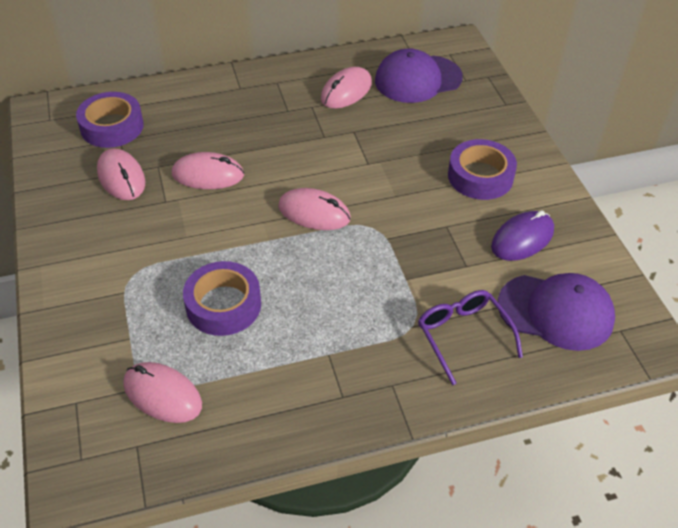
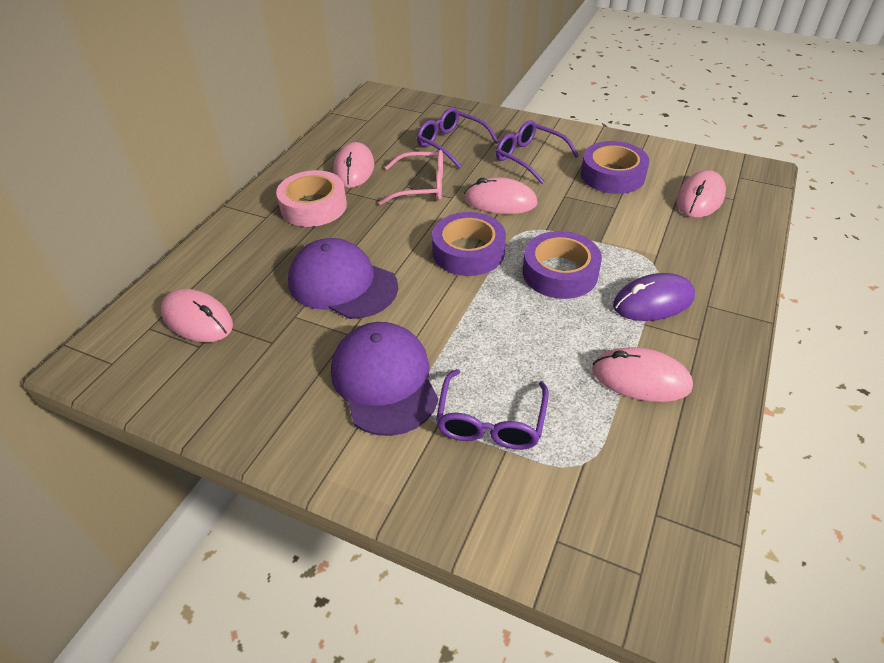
pink glasses: 0 -> 1
pink tape: 0 -> 1
purple glasses: 1 -> 3

